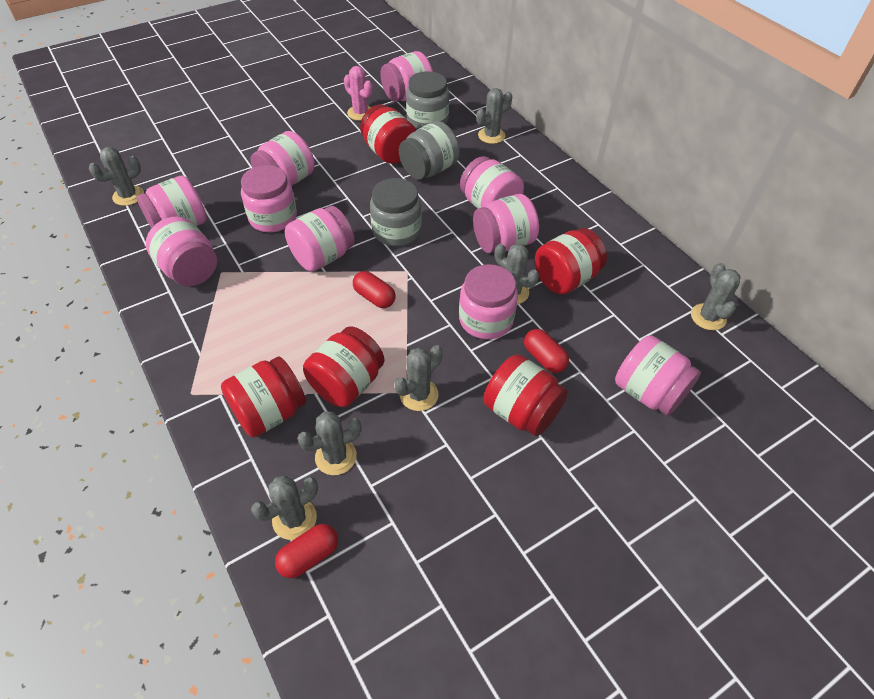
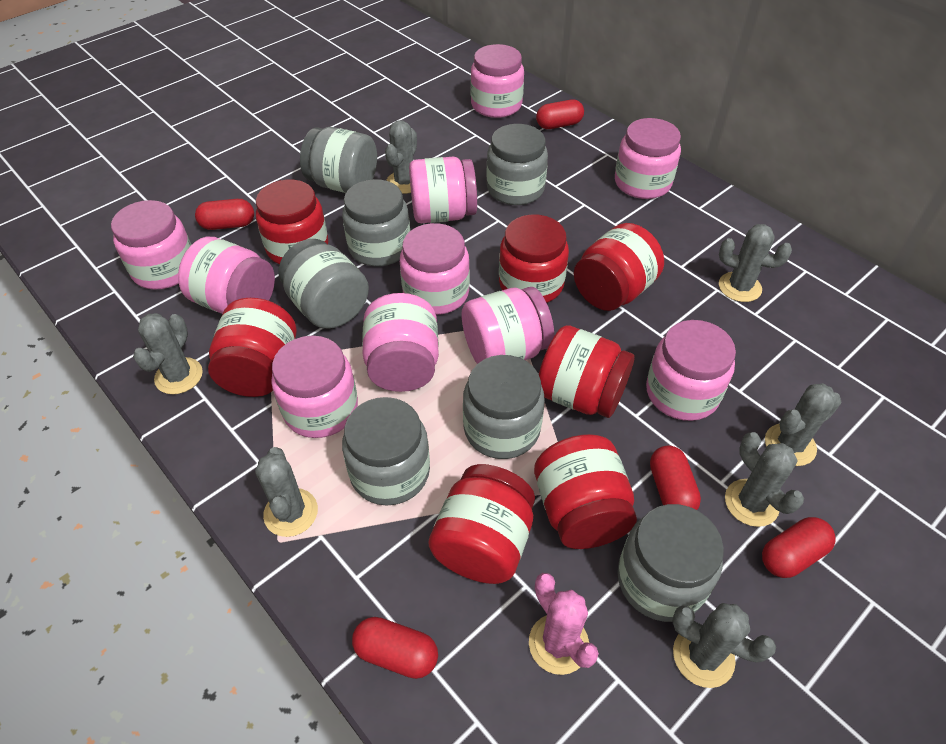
grey jar: 3 -> 7
red capsule: 3 -> 5
red jar: 5 -> 7

